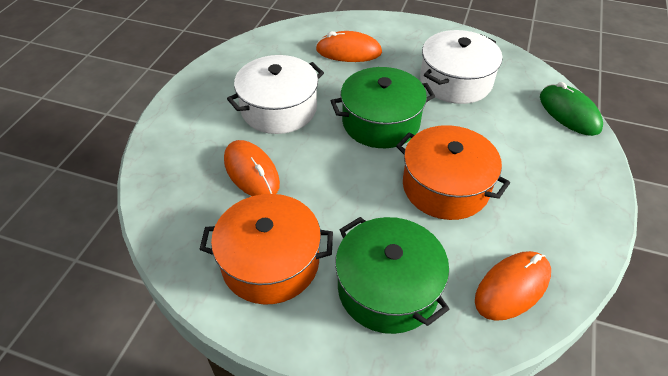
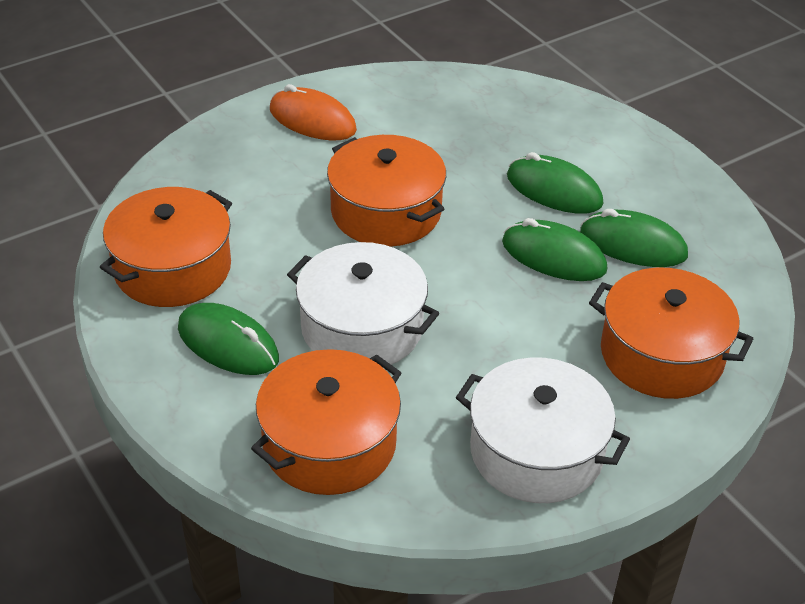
green mouse: 1 -> 4
green pot: 2 -> 0
orange mouse: 3 -> 1
orange pot: 2 -> 4

